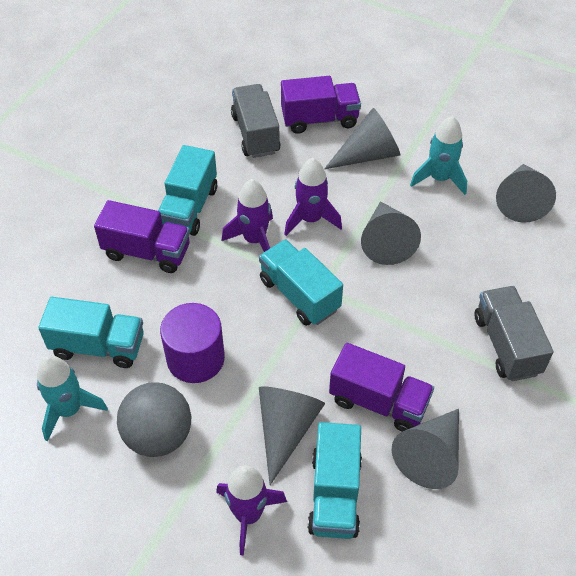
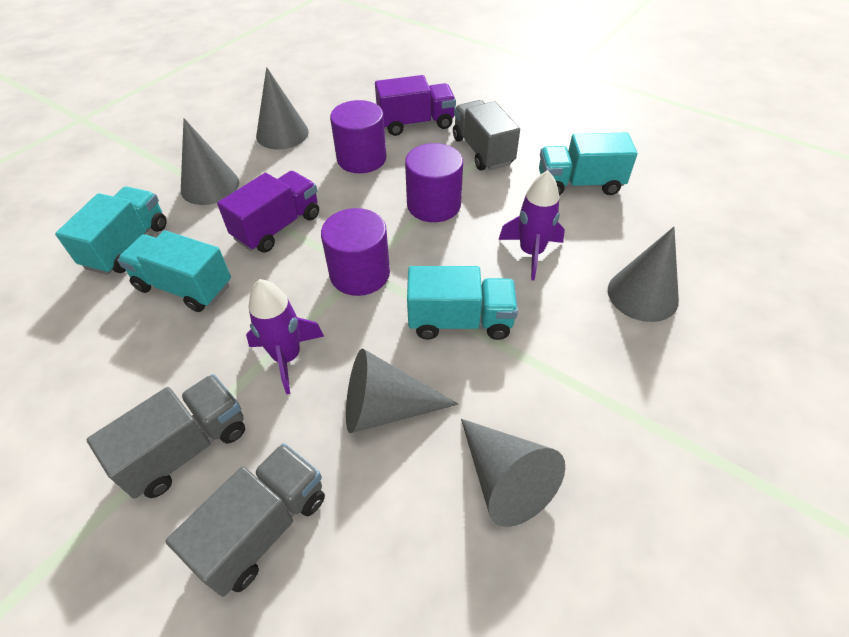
grey ball: 1 -> 0
grey truck: 2 -> 3
purple cylinder: 1 -> 3
purple rocket: 3 -> 2
purple truck: 3 -> 2
turquoise rocket: 2 -> 0

